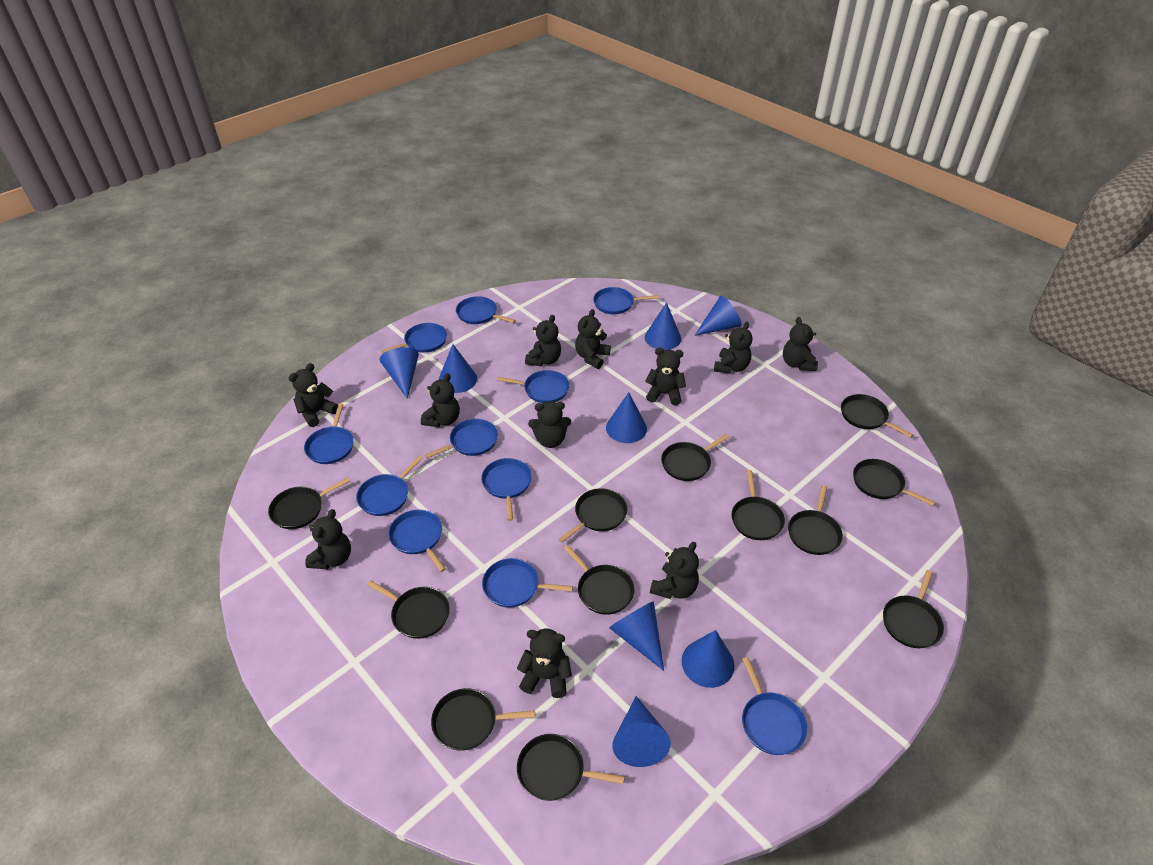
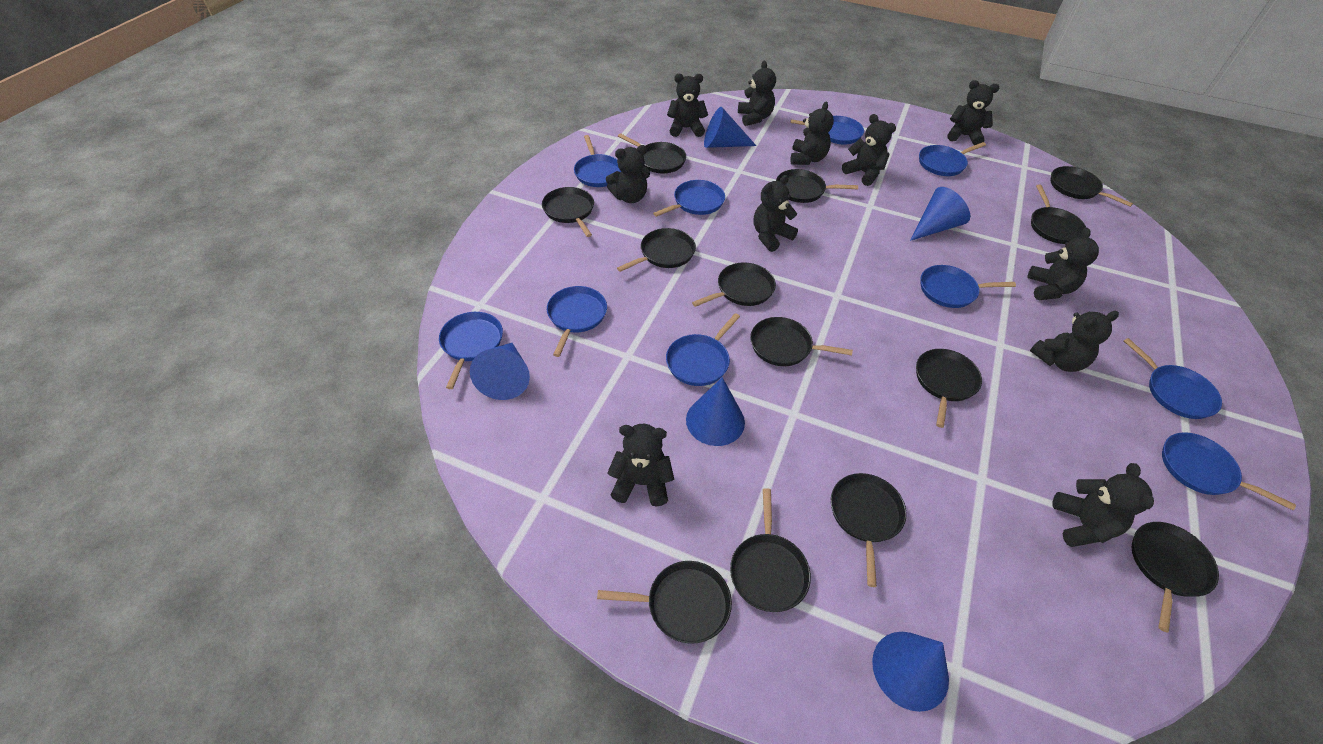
black pan: 12 -> 13
blue cone: 8 -> 5
blue pan: 11 -> 10

